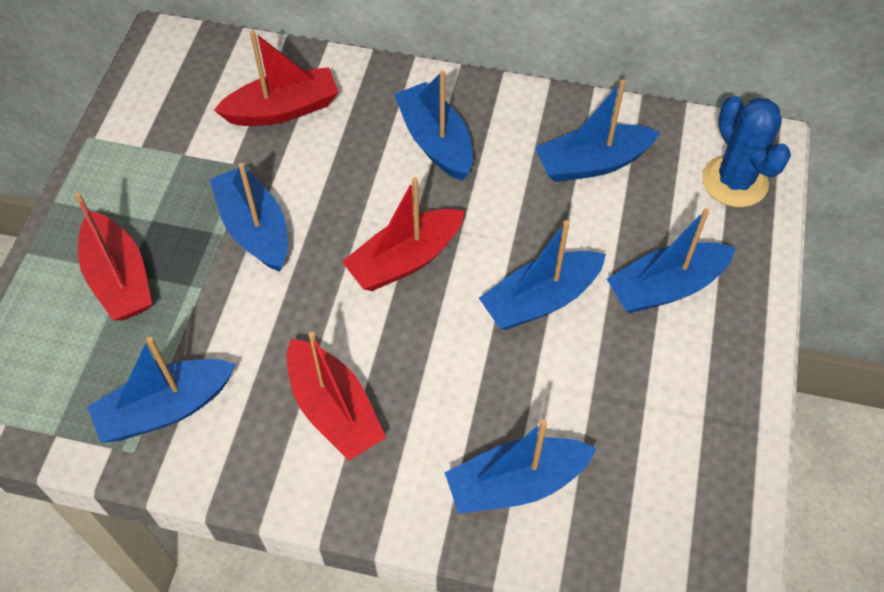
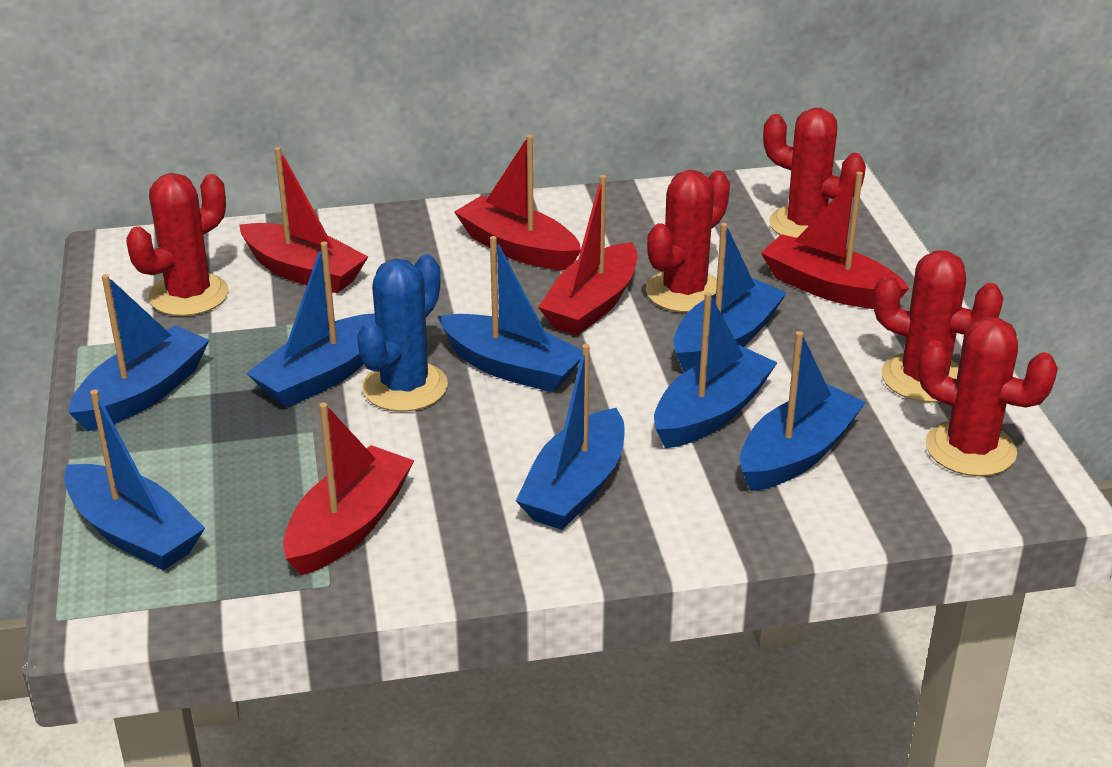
blue boat: 7 -> 8
red boat: 4 -> 5
red cactus: 0 -> 5

